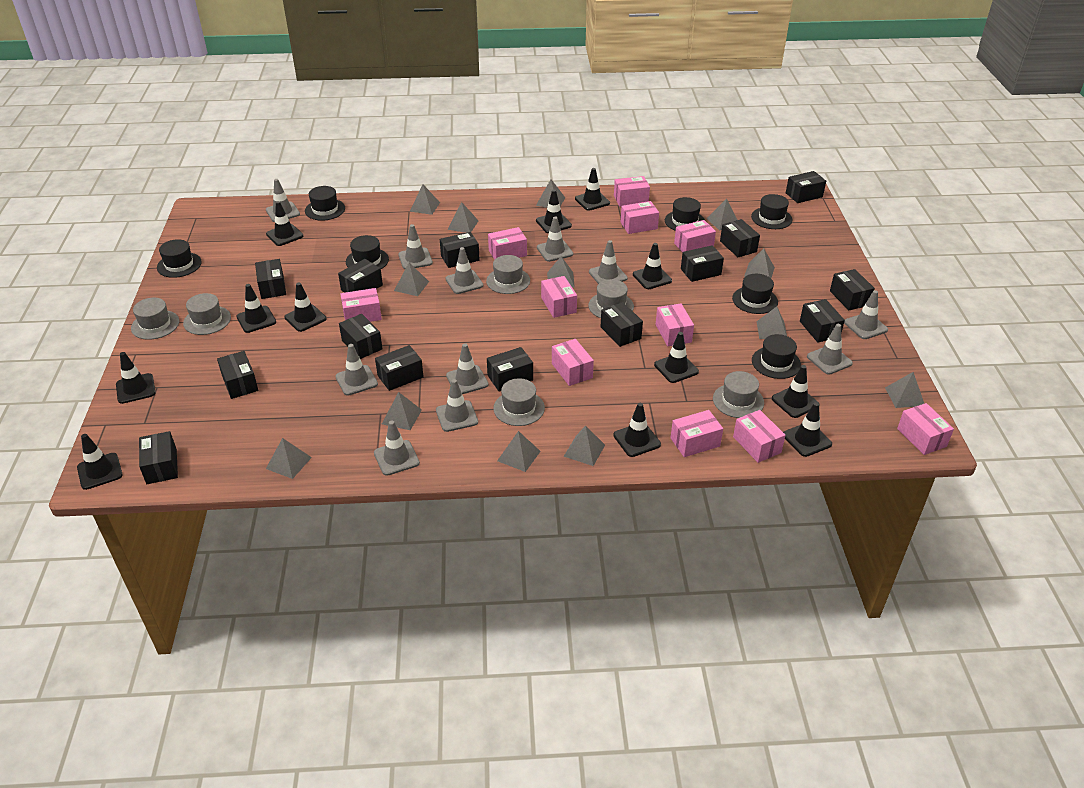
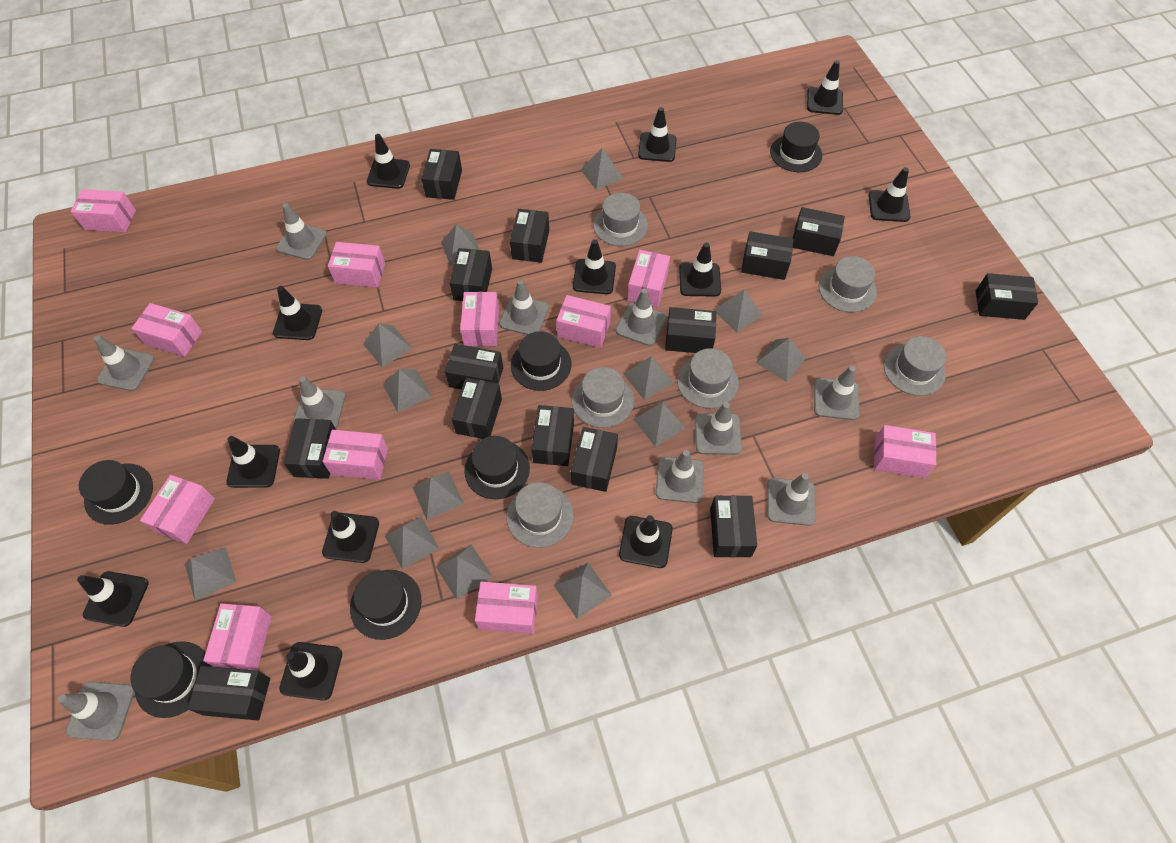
black hat: 7 -> 6
grey traffic cone: 11 -> 10

